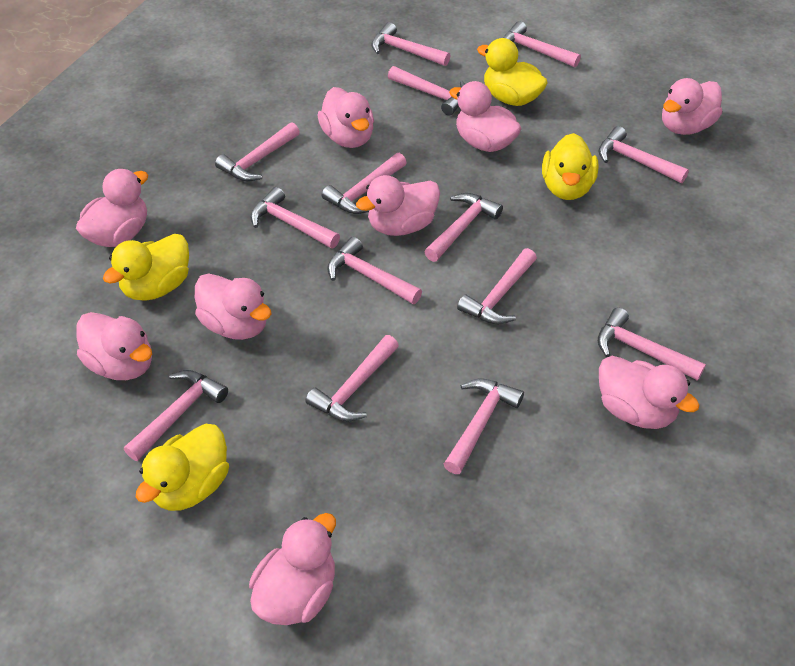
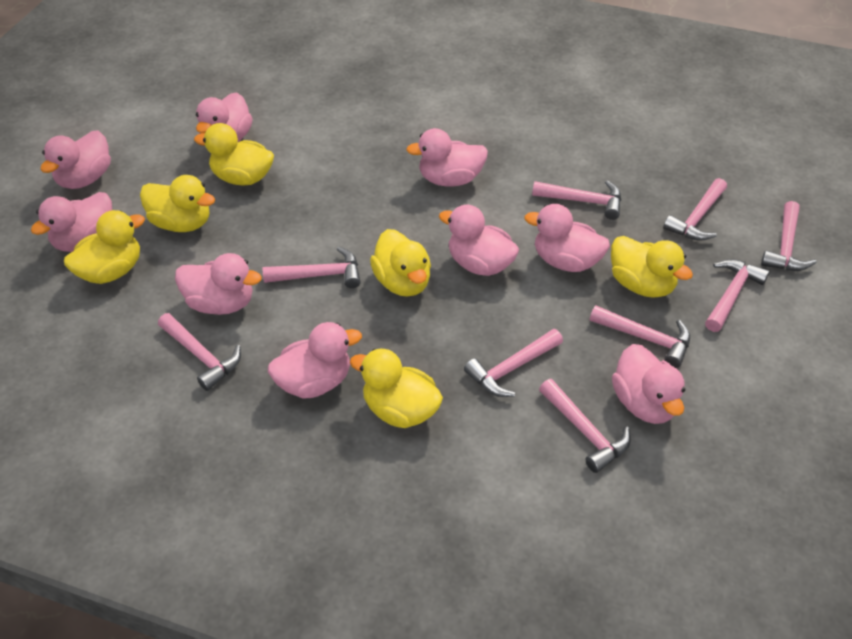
pink hammer: 14 -> 9
yellow duck: 4 -> 6

